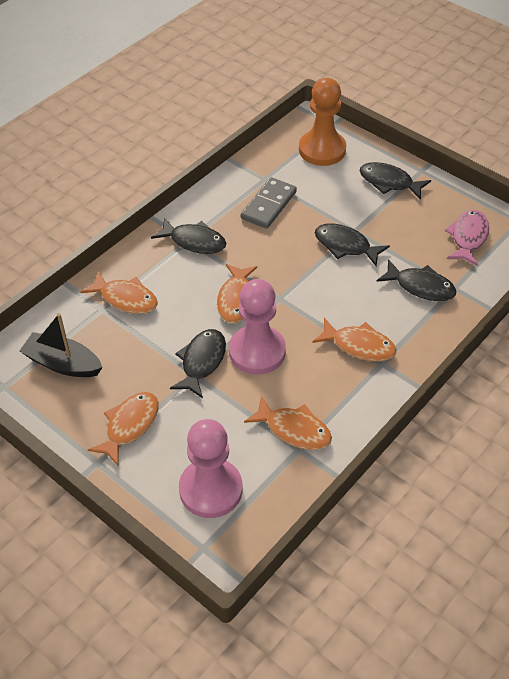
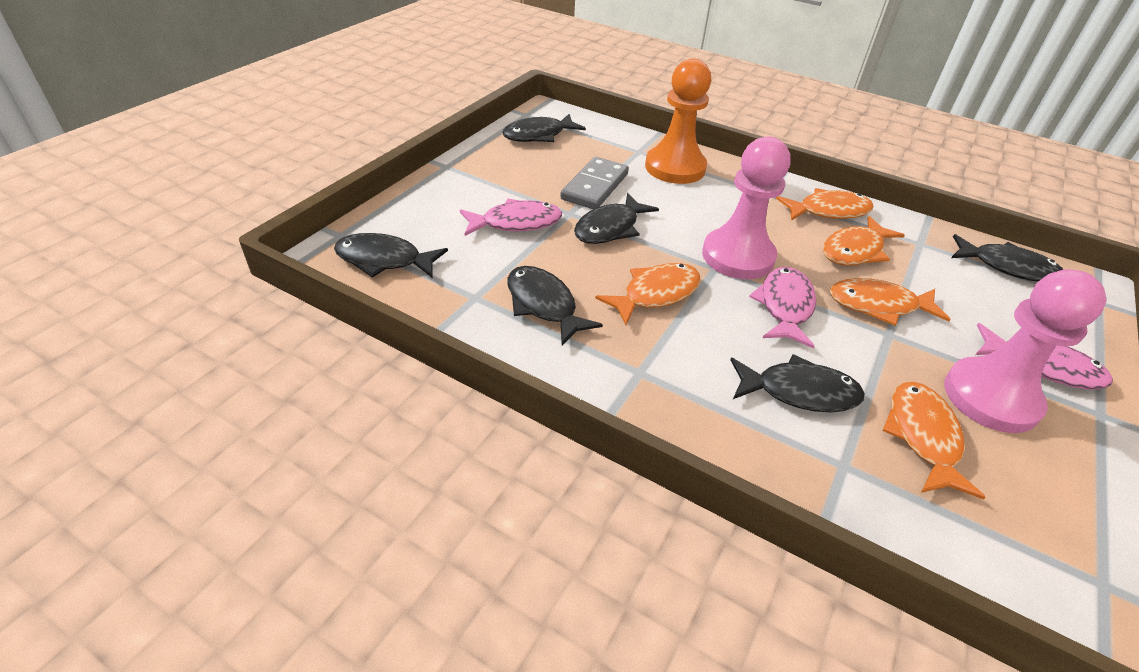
black boat: 1 -> 0
black fish: 5 -> 6
pink fish: 1 -> 3

